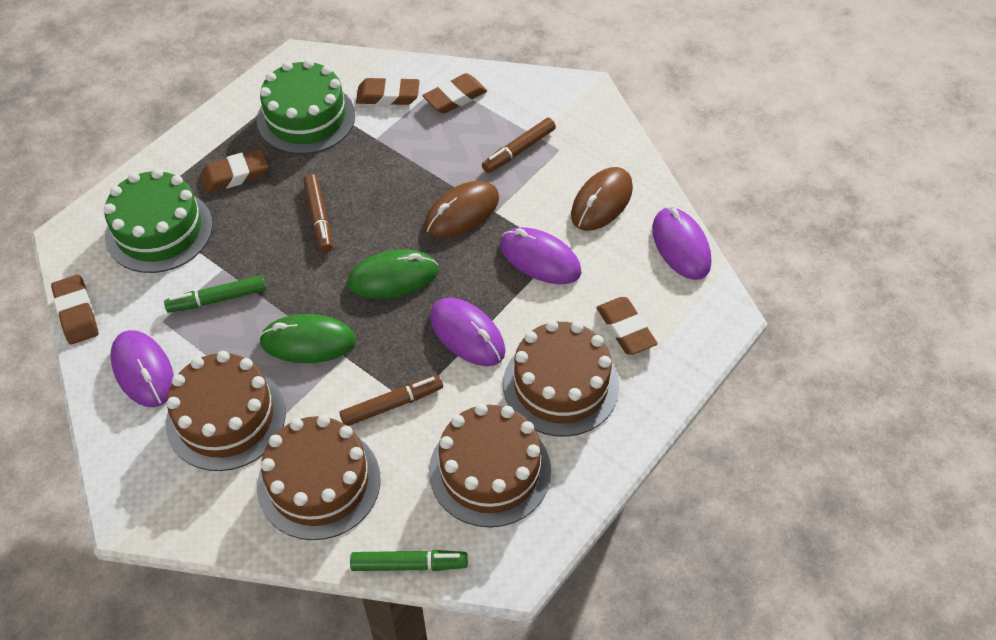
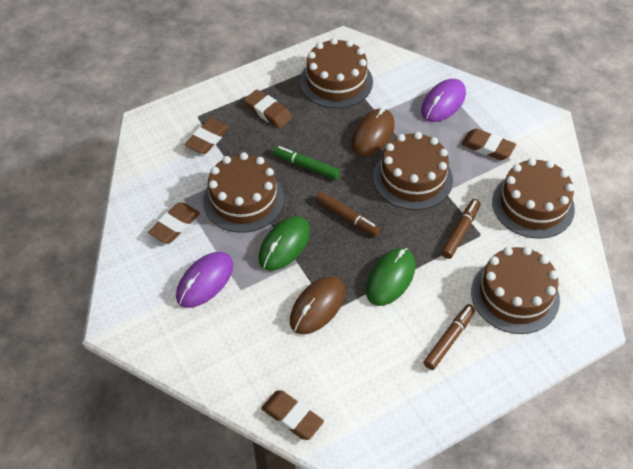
brown cake: 4 -> 5
green cake: 2 -> 0
green marker: 2 -> 1
purple mouse: 4 -> 2

